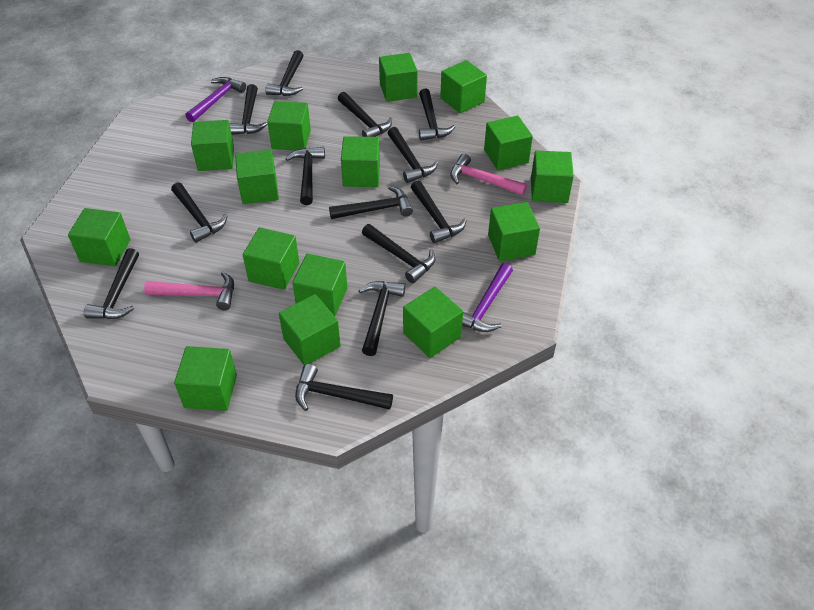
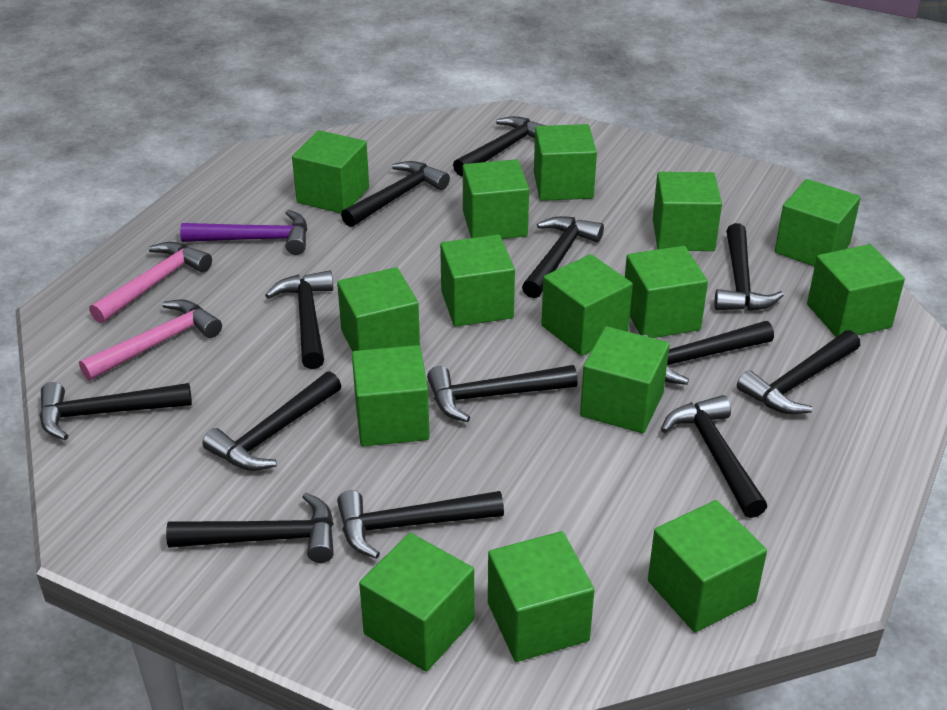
purple hammer: 2 -> 1

